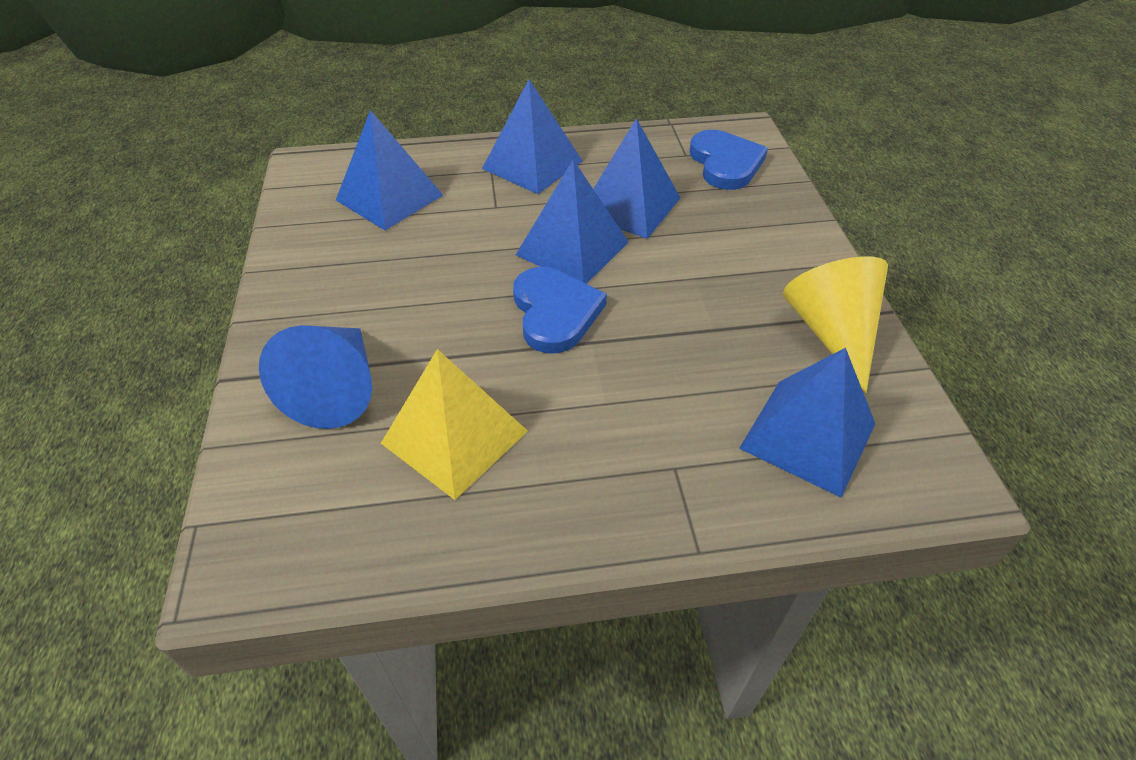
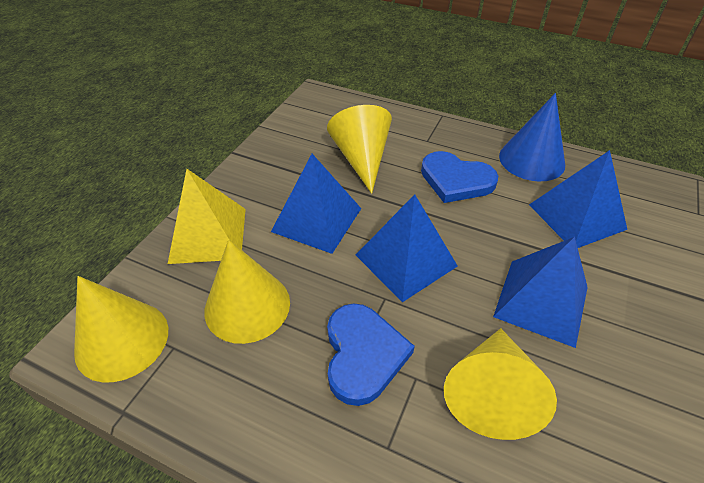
blue pyramid: 5 -> 4
yellow cone: 1 -> 4

